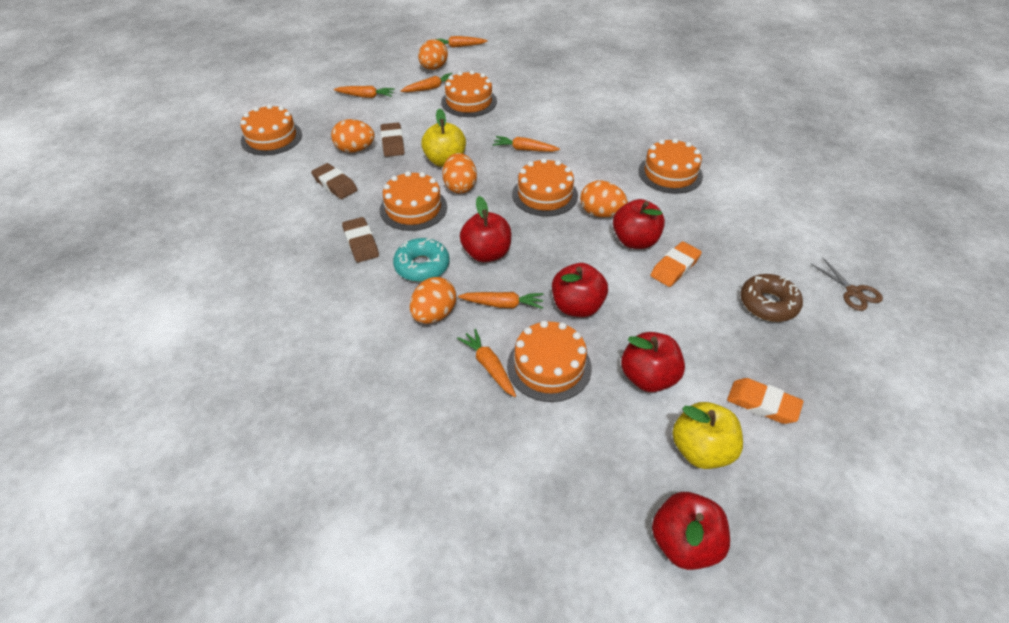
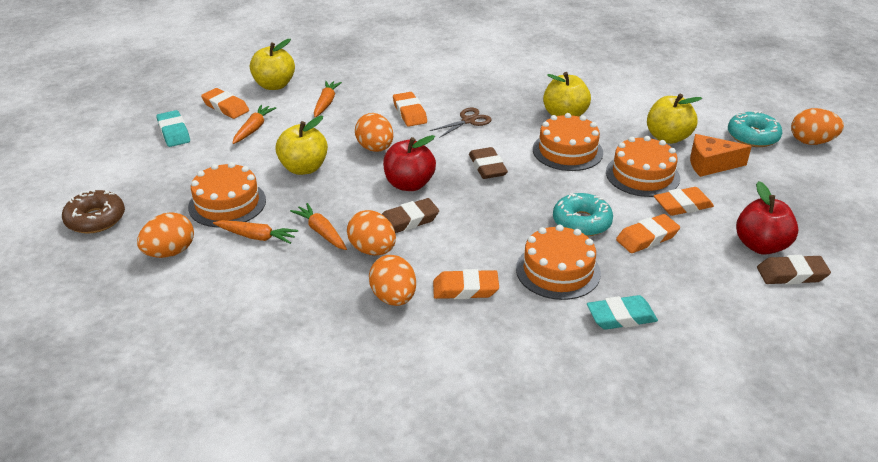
orange cake: 6 -> 4
orange carrot: 6 -> 4
orange cheese: 0 -> 1
orange eraser: 2 -> 5
red apple: 5 -> 2
turquoise donut: 1 -> 2
turquoise eraser: 0 -> 2
yellow apple: 2 -> 4

